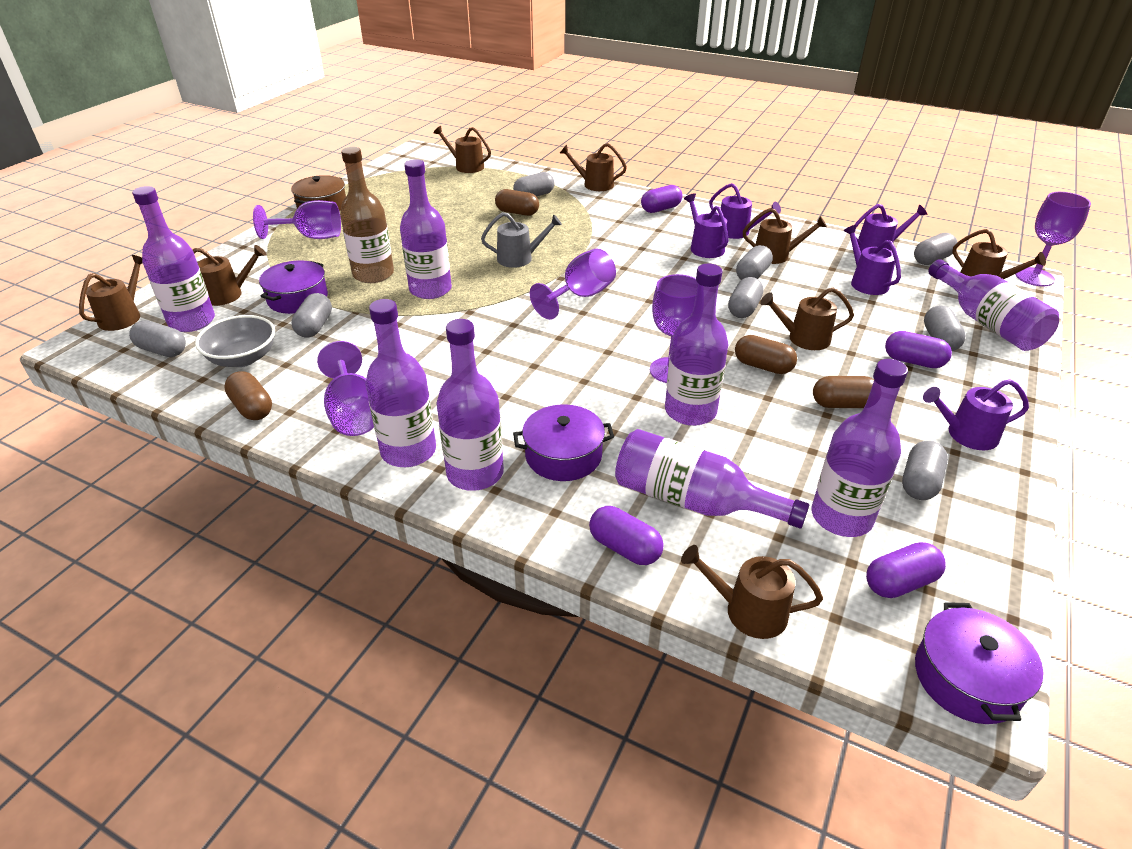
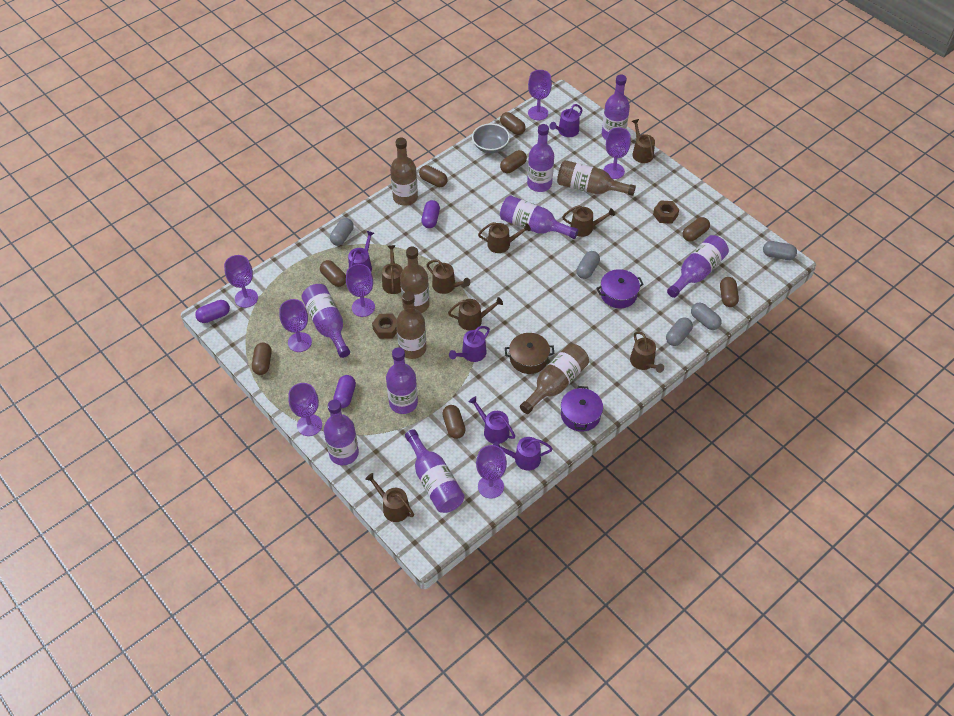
brown bottle: 1 -> 5
brown capsule: 4 -> 8
brown nut: 0 -> 2
grey capsule: 8 -> 5
grey watering can: 1 -> 0
purple capsule: 4 -> 3
purple goblet: 5 -> 7
purple pot: 3 -> 2

